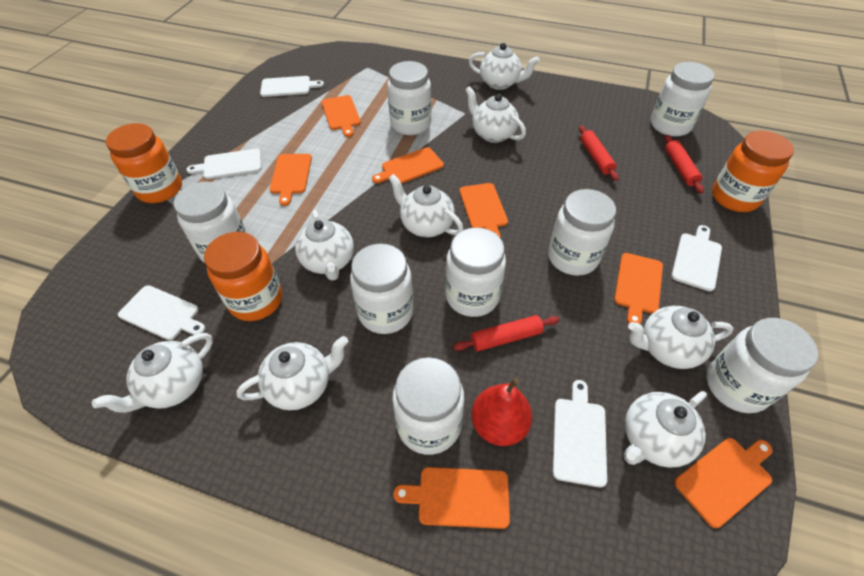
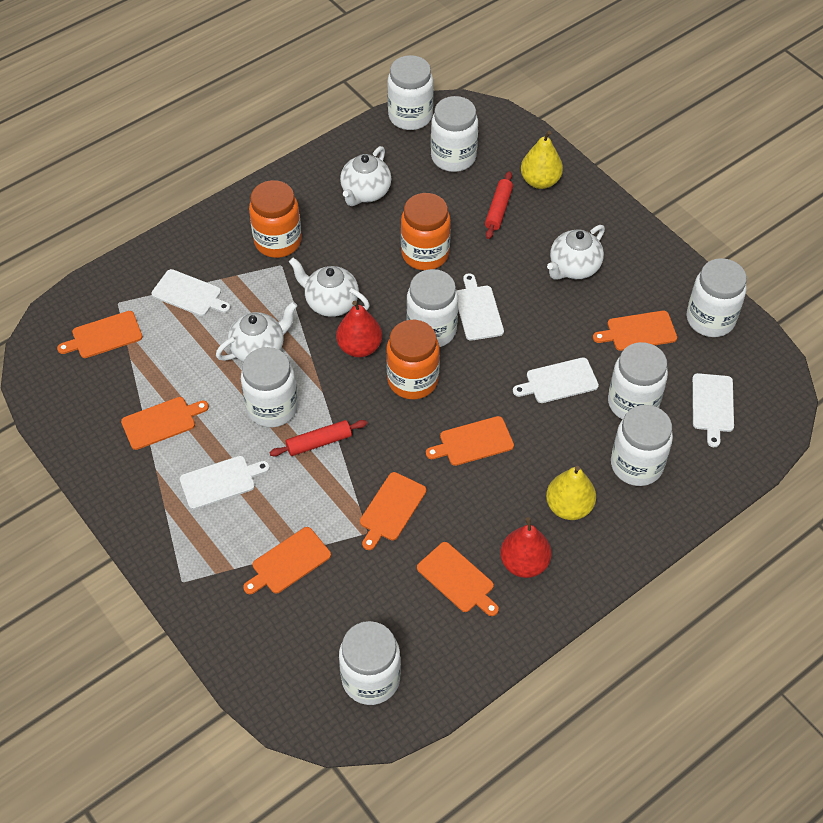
red pear: 1 -> 2
red rolling pin: 3 -> 2
white teapot: 8 -> 4
yellow pear: 0 -> 2

